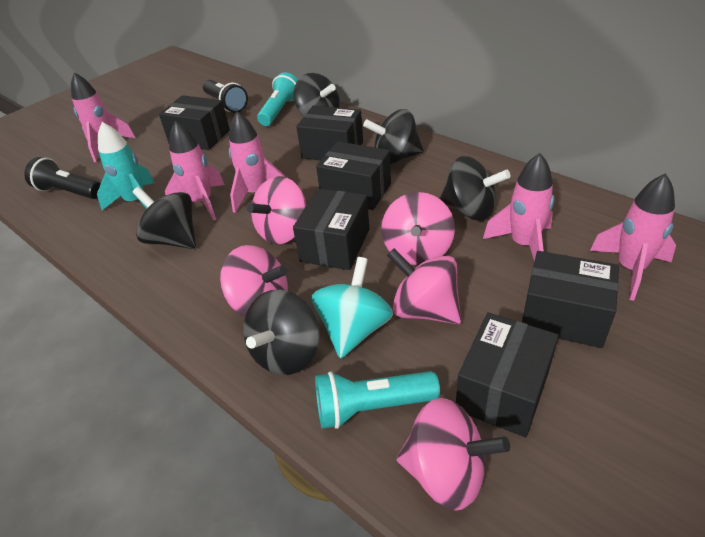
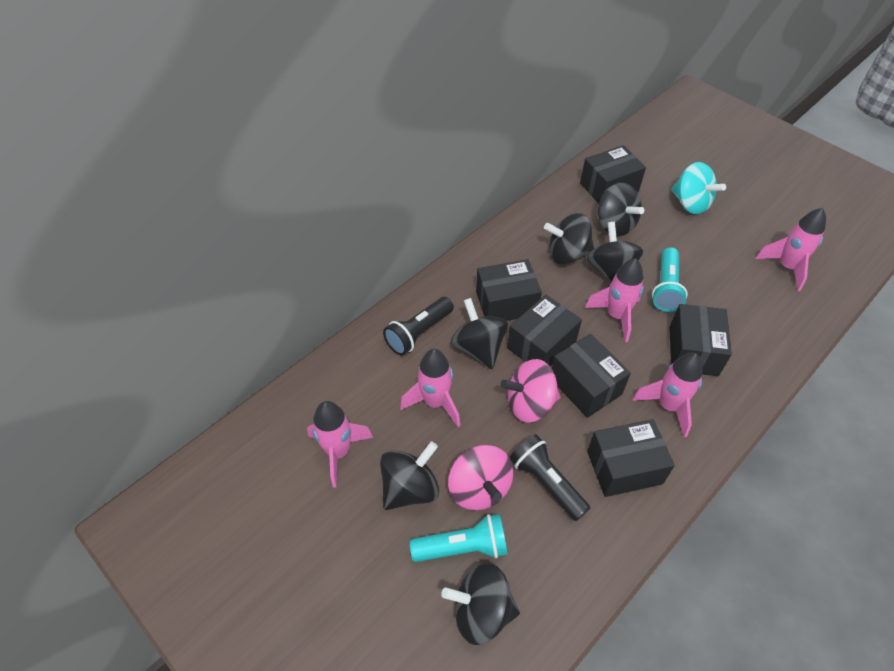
black spinning top: 5 -> 6
pink spinning top: 5 -> 2
turquoise rocket: 1 -> 0

